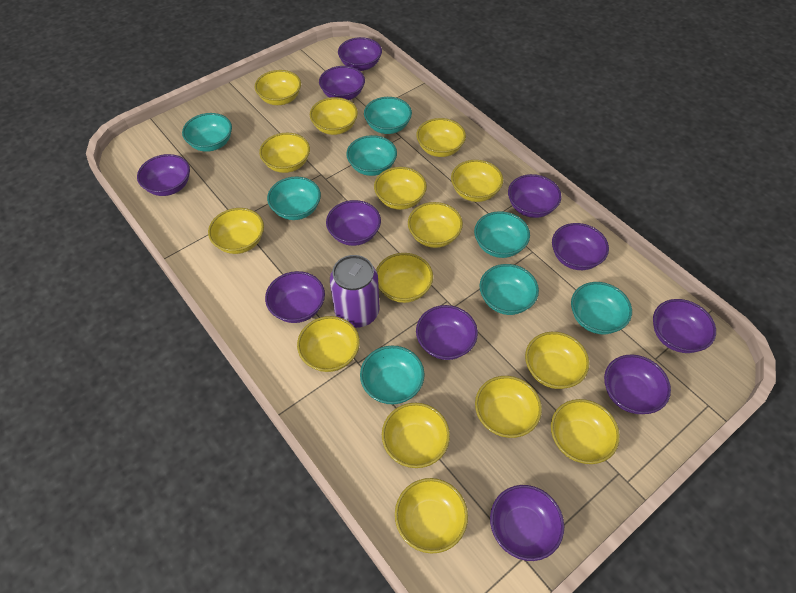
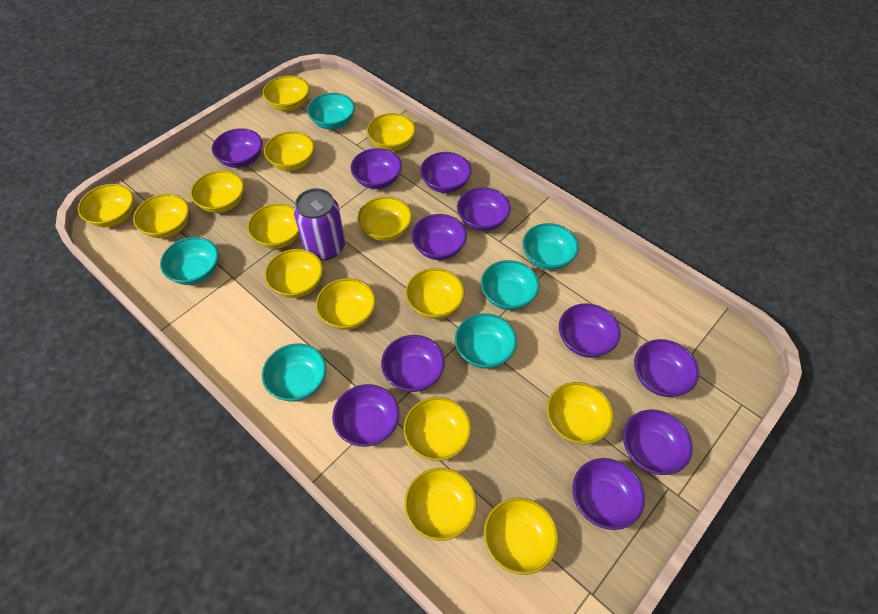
turquoise bowl: 8 -> 6

